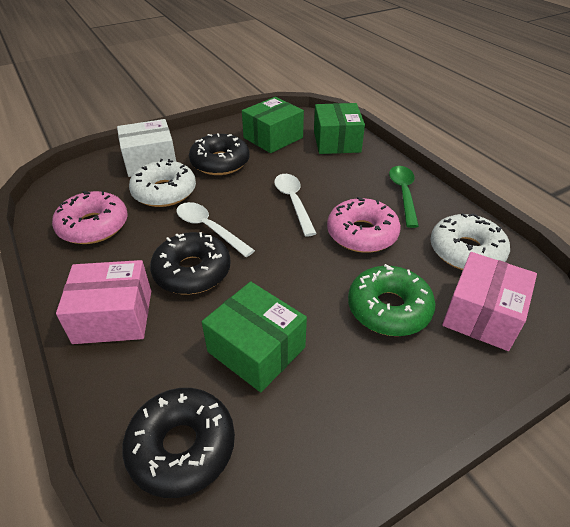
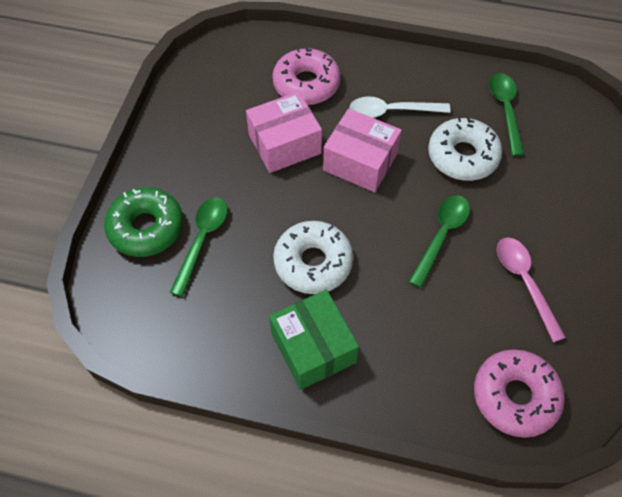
black donut: 3 -> 0
green box: 3 -> 1
green spoon: 1 -> 3
pink spoon: 0 -> 1
white box: 1 -> 0
white spoon: 2 -> 1

